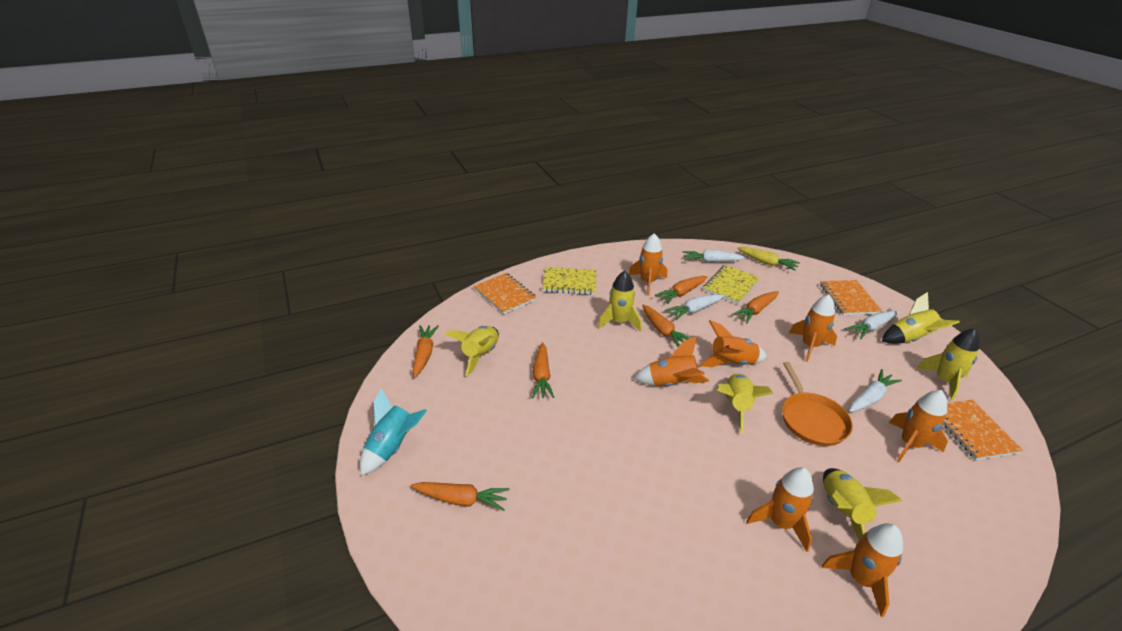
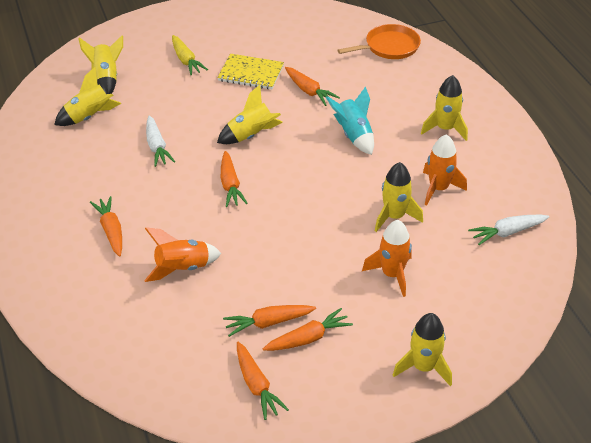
orange notebook: 3 -> 0
orange rocket: 7 -> 3
white carrot: 4 -> 2
yellow notebook: 2 -> 1

